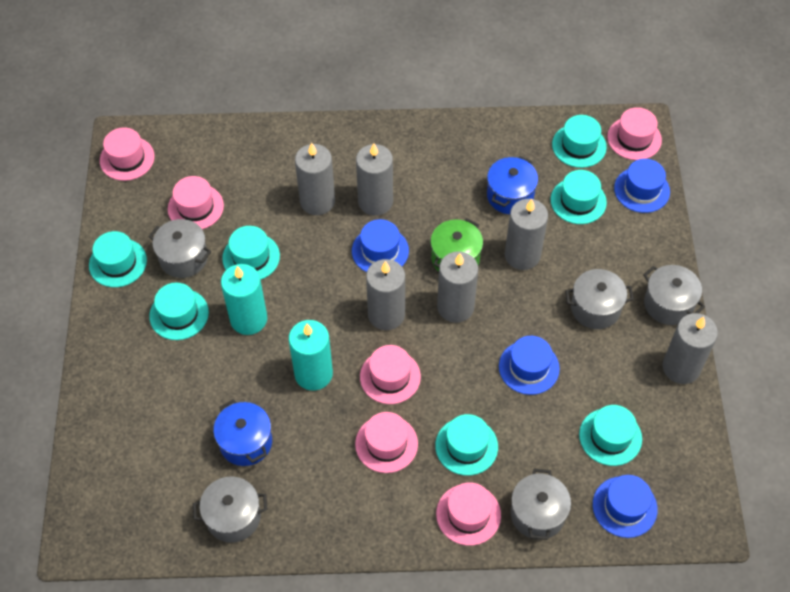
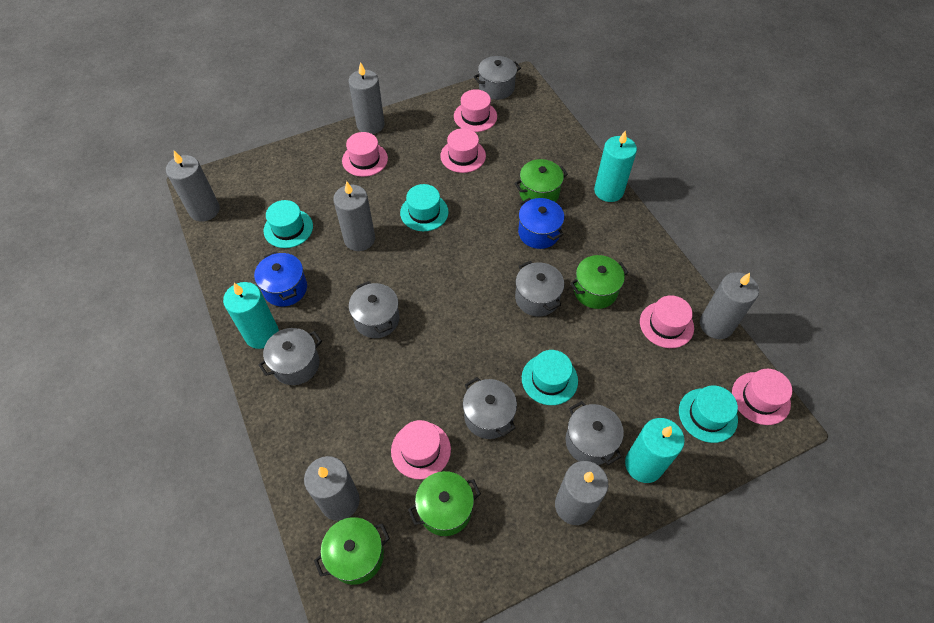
blue hat: 4 -> 0
green pot: 1 -> 4
grey pot: 5 -> 6
turquoise candle: 2 -> 3
turquoise hat: 7 -> 4

